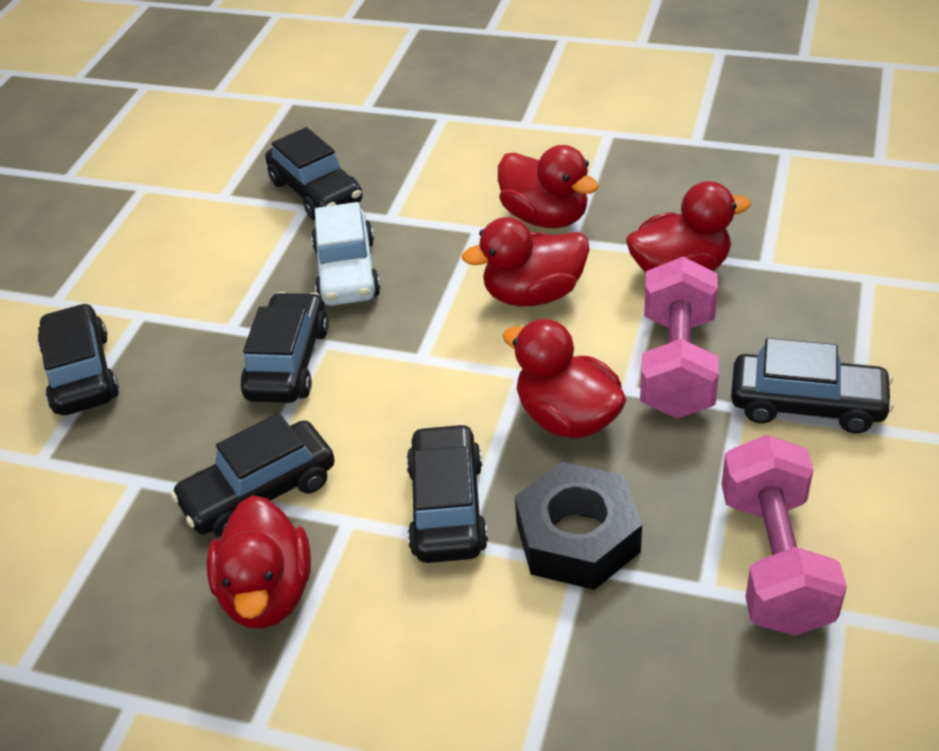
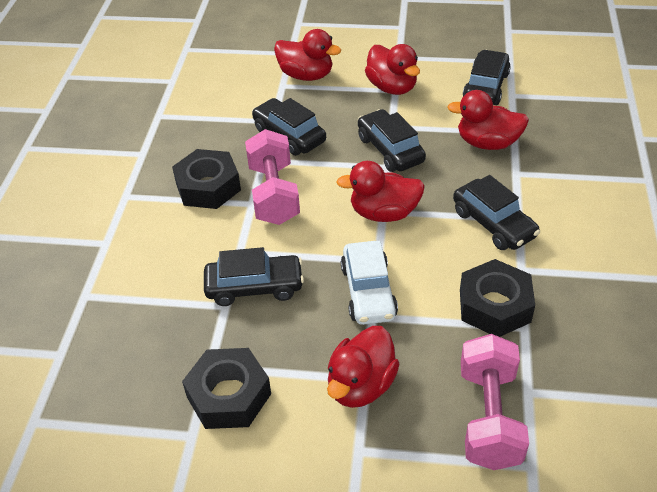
black car: 6 -> 5
black nut: 1 -> 3

